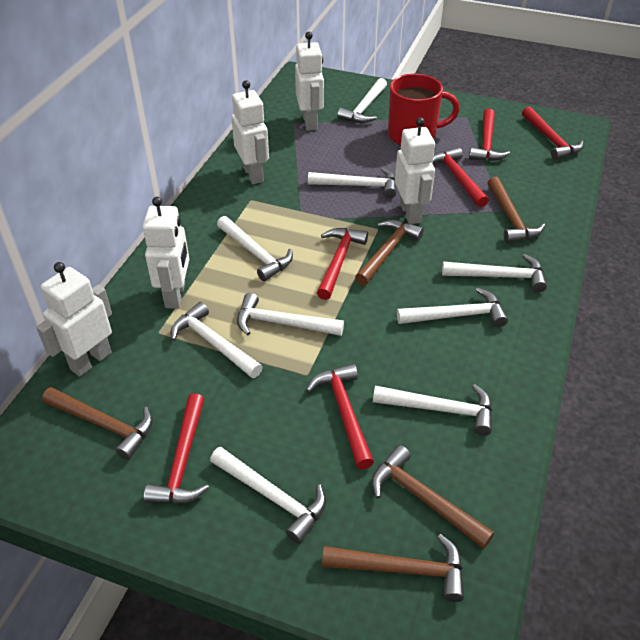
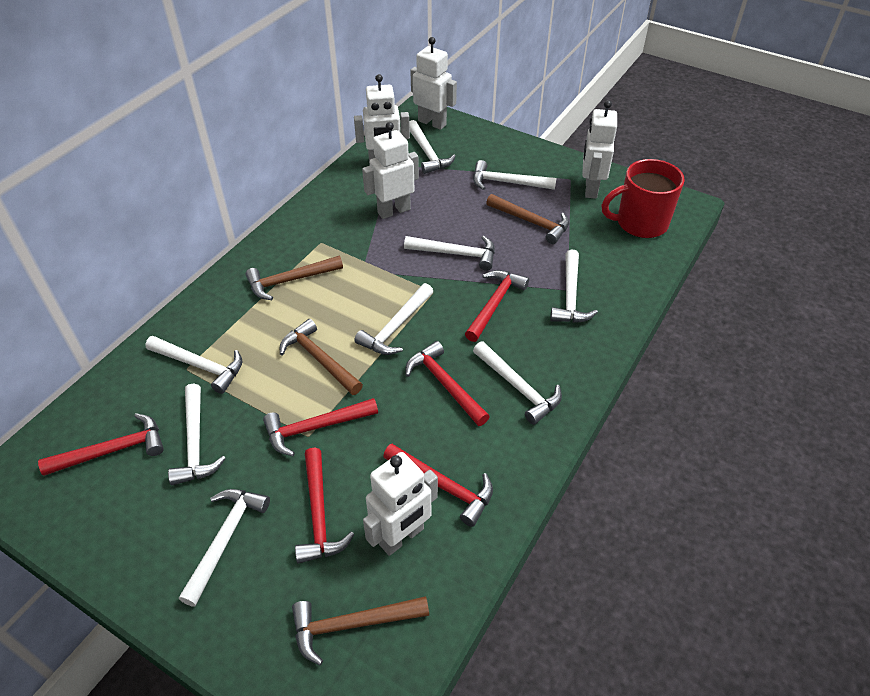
brown hammer: 5 -> 4

